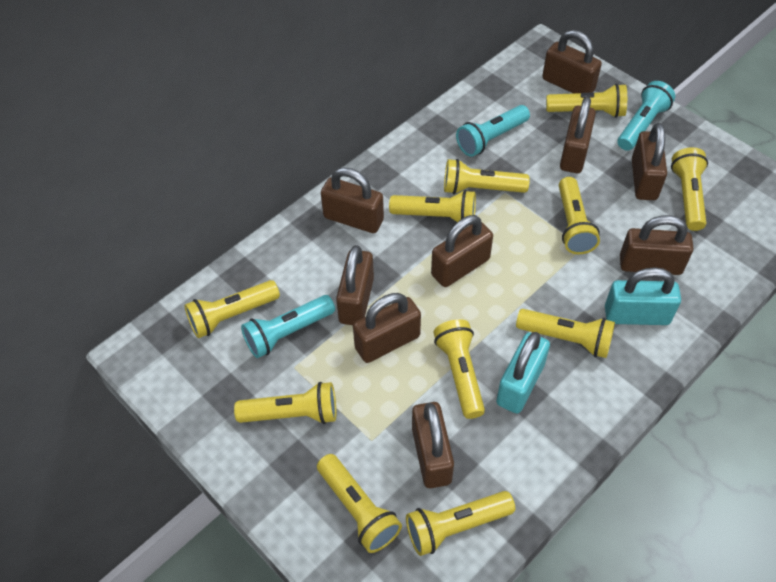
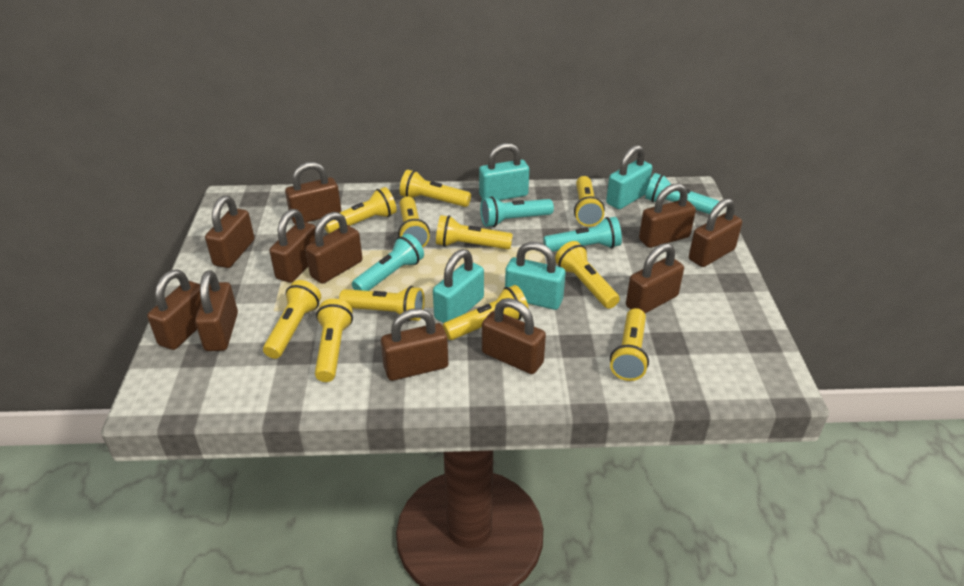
brown padlock: 9 -> 11
turquoise flashlight: 3 -> 4
turquoise padlock: 2 -> 4

